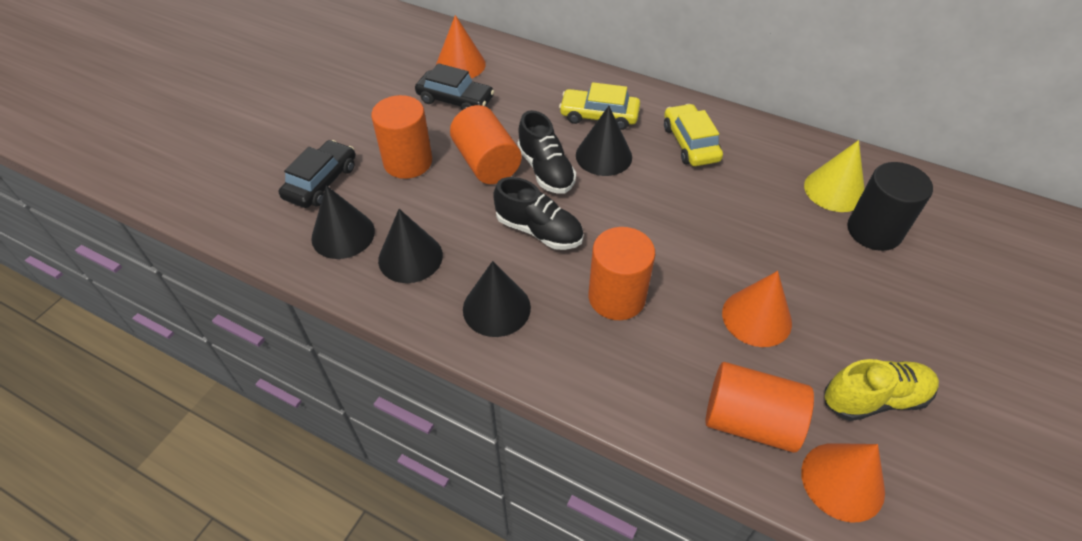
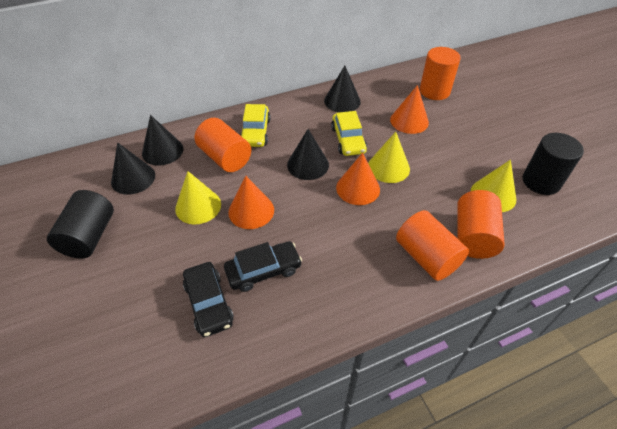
black cylinder: 1 -> 2
black shoe: 2 -> 0
yellow cone: 1 -> 3
yellow shoe: 1 -> 0

